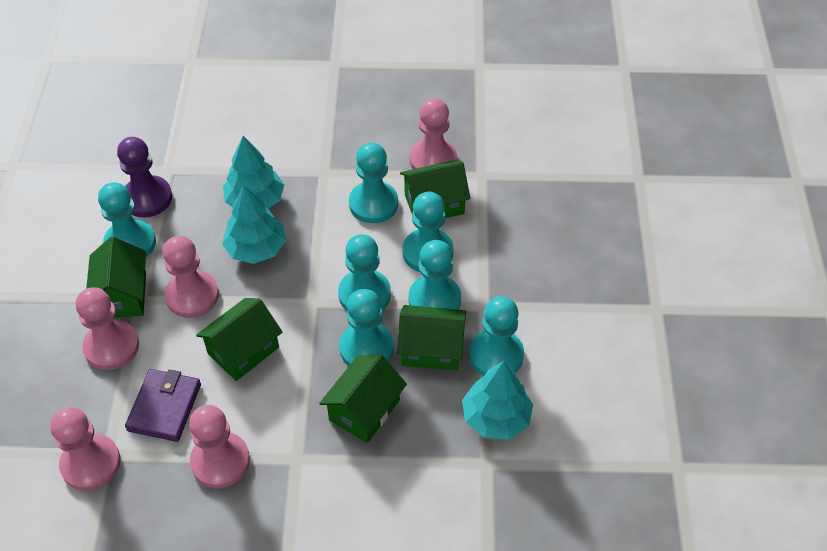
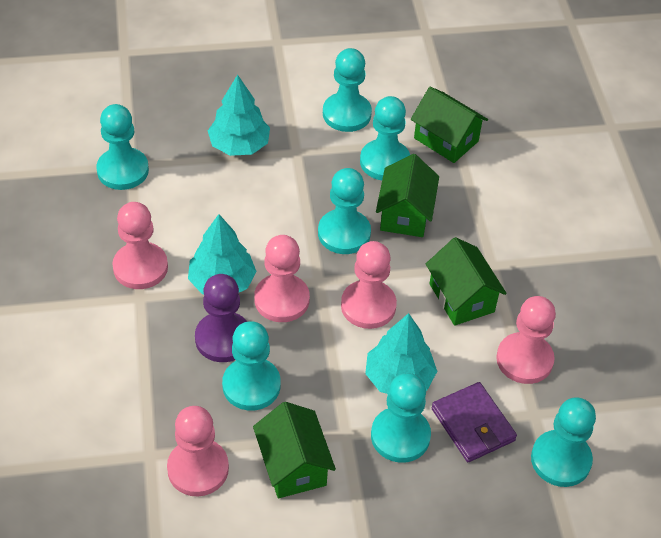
green house: 5 -> 4

